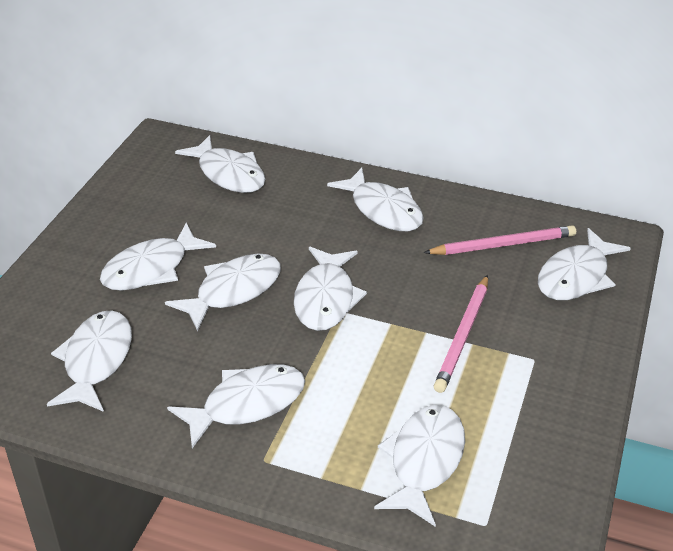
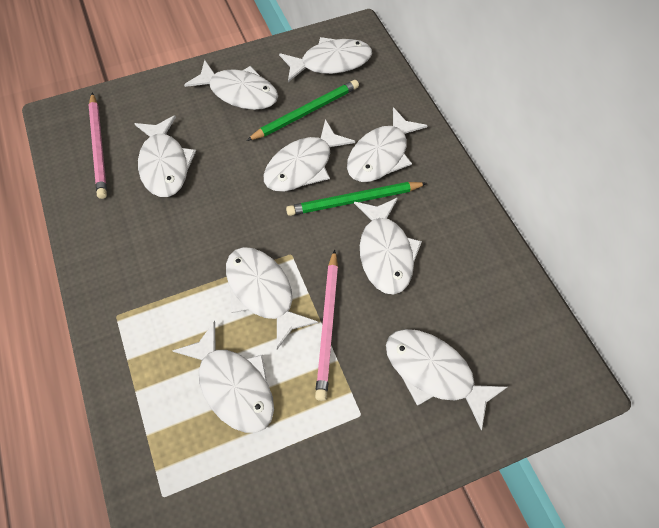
green pencil: 0 -> 2

